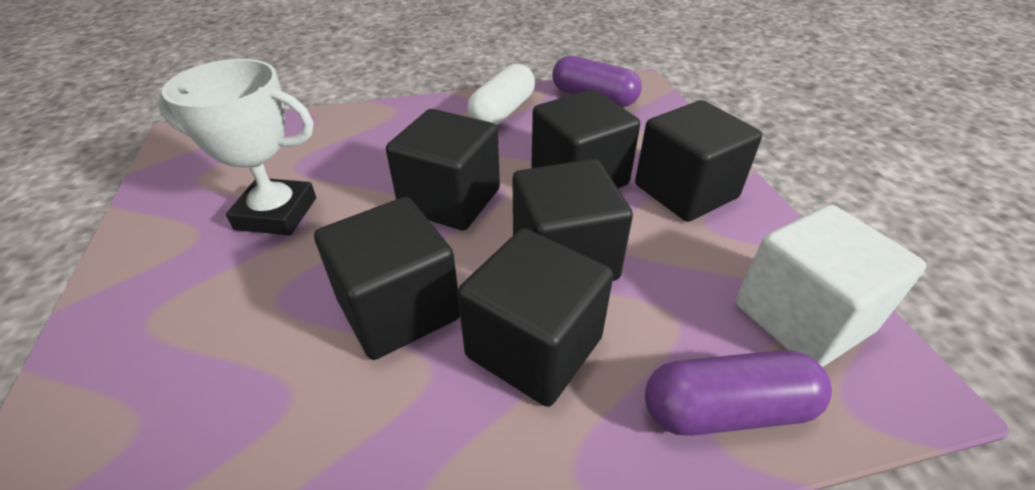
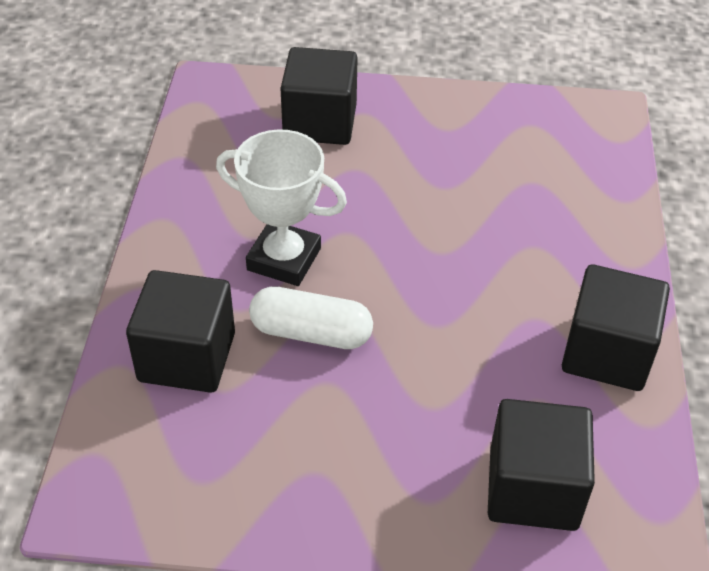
black cube: 6 -> 4
purple capsule: 2 -> 0
white cube: 1 -> 0

